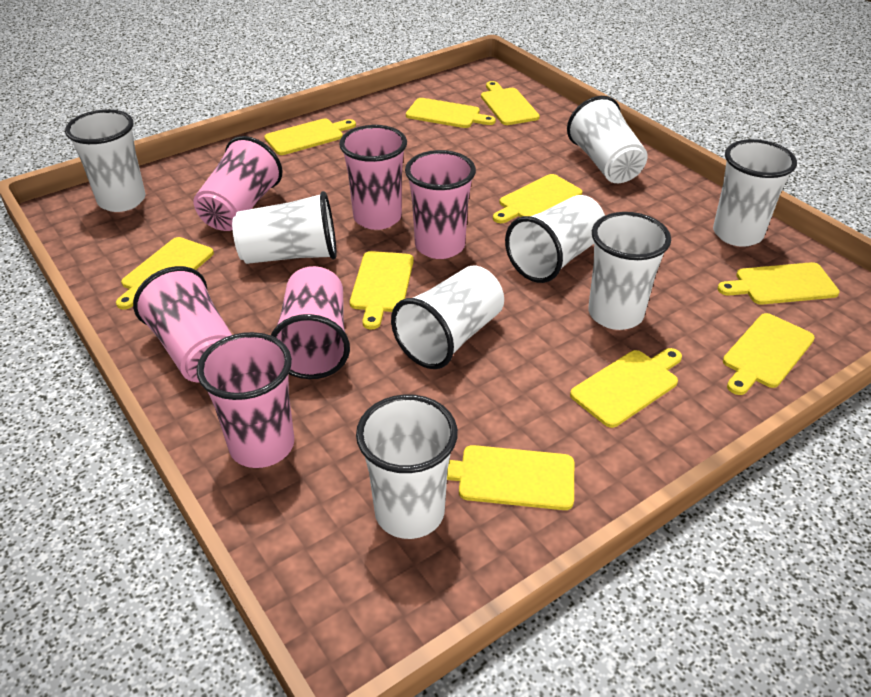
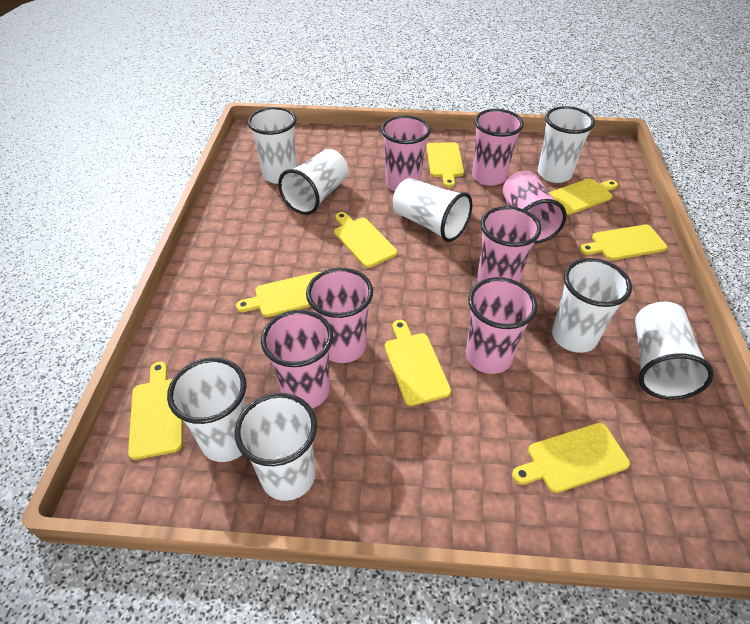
pink cup: 6 -> 7
yellow cutting board: 10 -> 8

